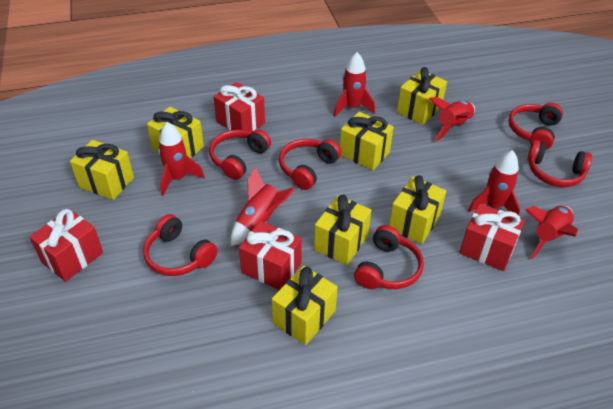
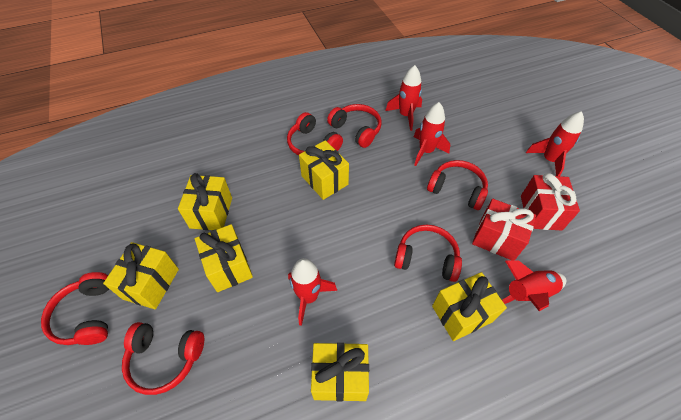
red gift: 4 -> 2
red rocket: 6 -> 5
yellow gift: 7 -> 6

